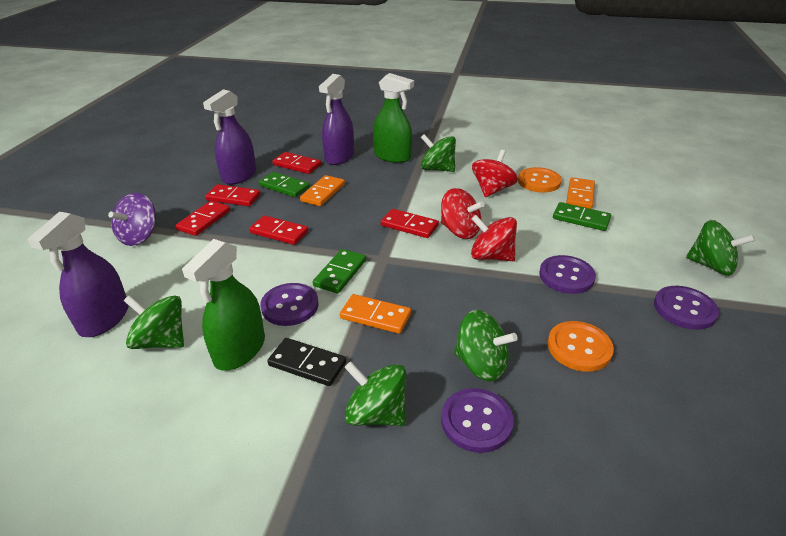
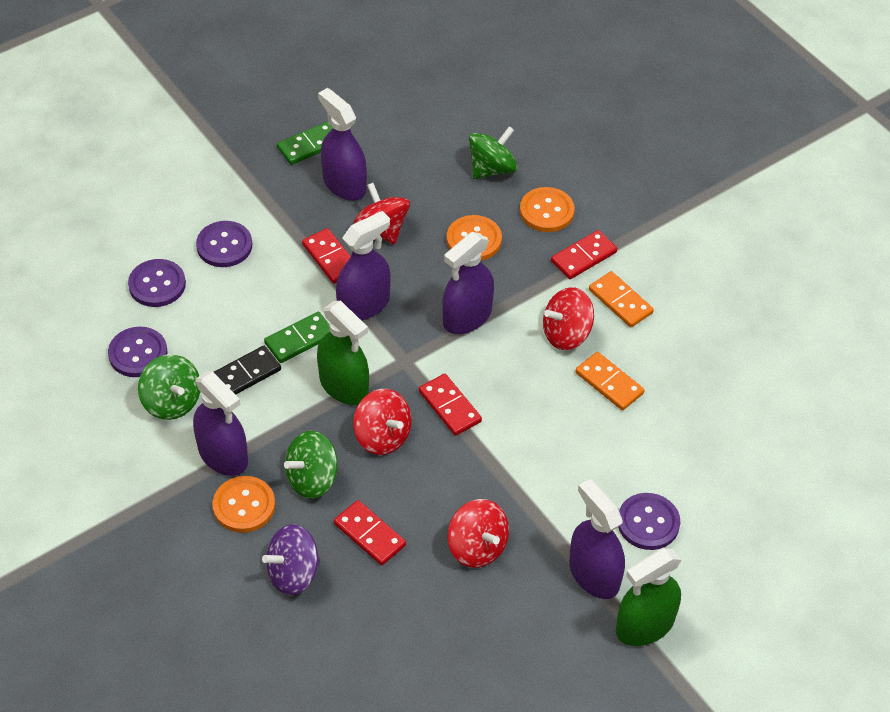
green domino: 3 -> 2
green spinning top: 5 -> 3
orange button: 2 -> 3
orange domino: 3 -> 2
purple spray bottle: 3 -> 5
red domino: 5 -> 4
red spinning top: 3 -> 4

